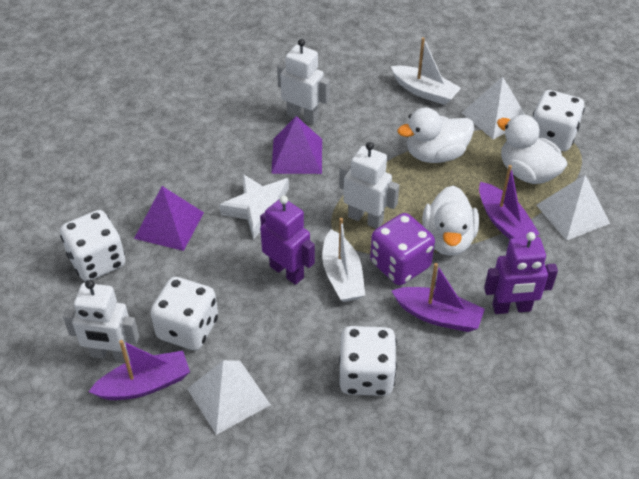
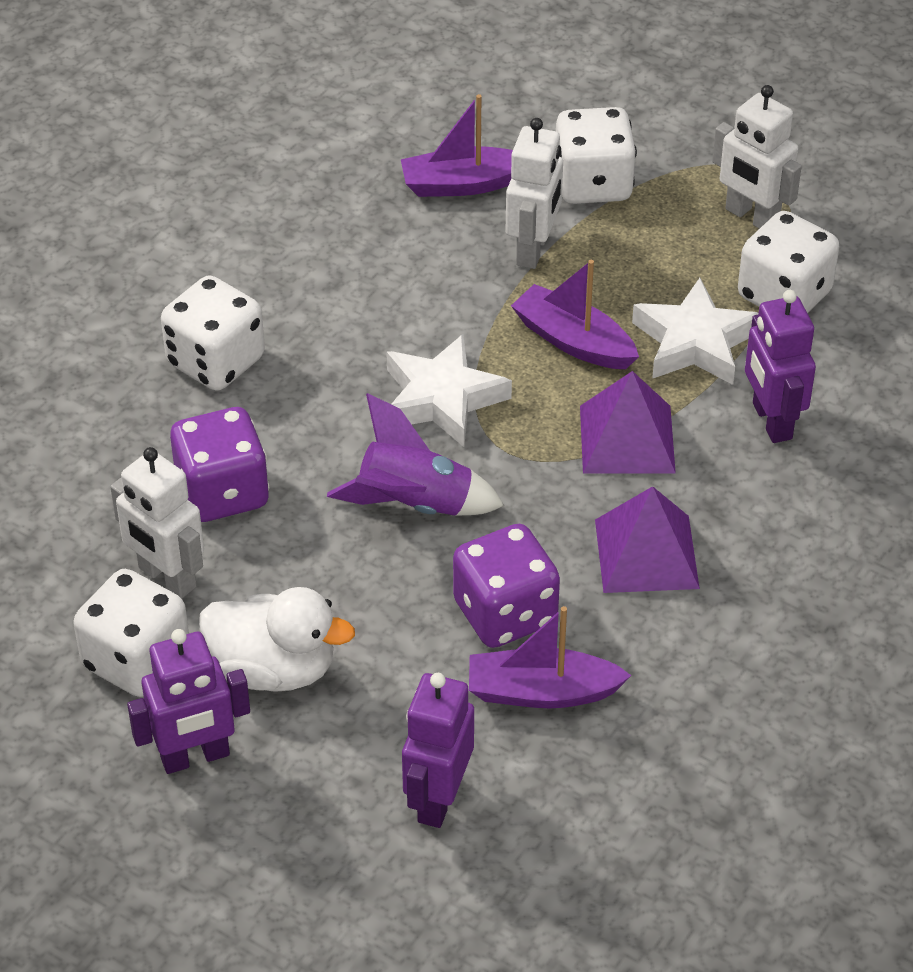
purple dice: 1 -> 2
purple robot: 2 -> 3
purple rocket: 0 -> 1
white boat: 2 -> 0
white duck: 3 -> 1
white pyramid: 3 -> 0
white star: 1 -> 2

